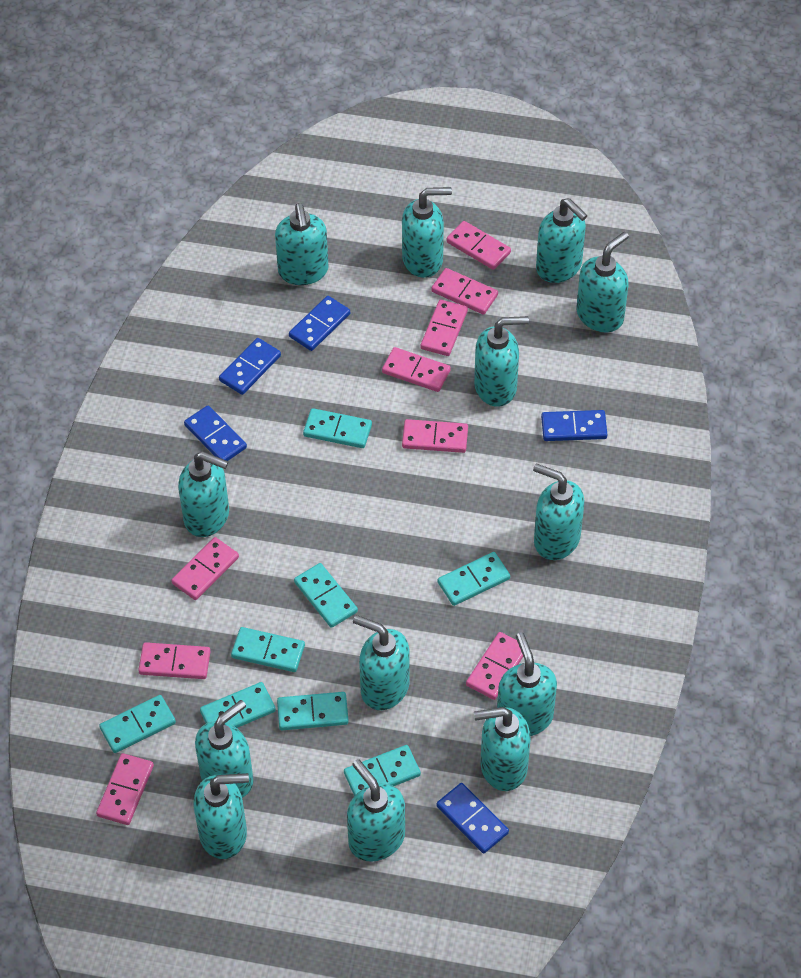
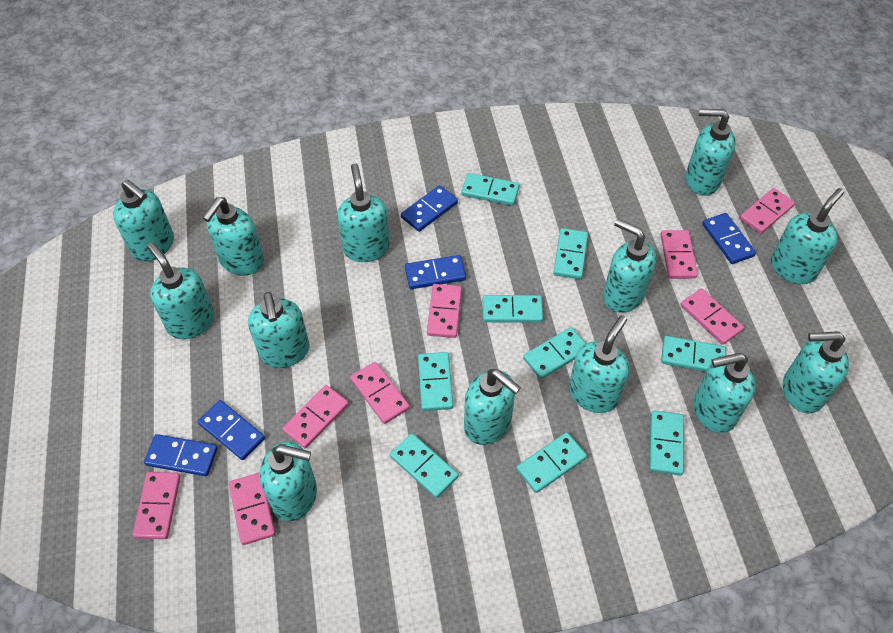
pink domino: 9 -> 8
turquoise domino: 8 -> 9

